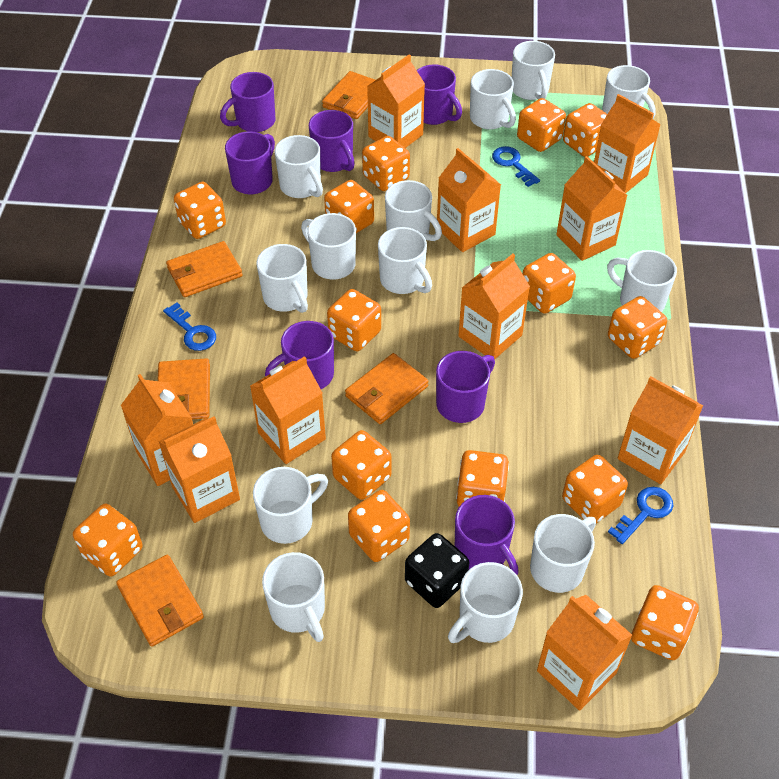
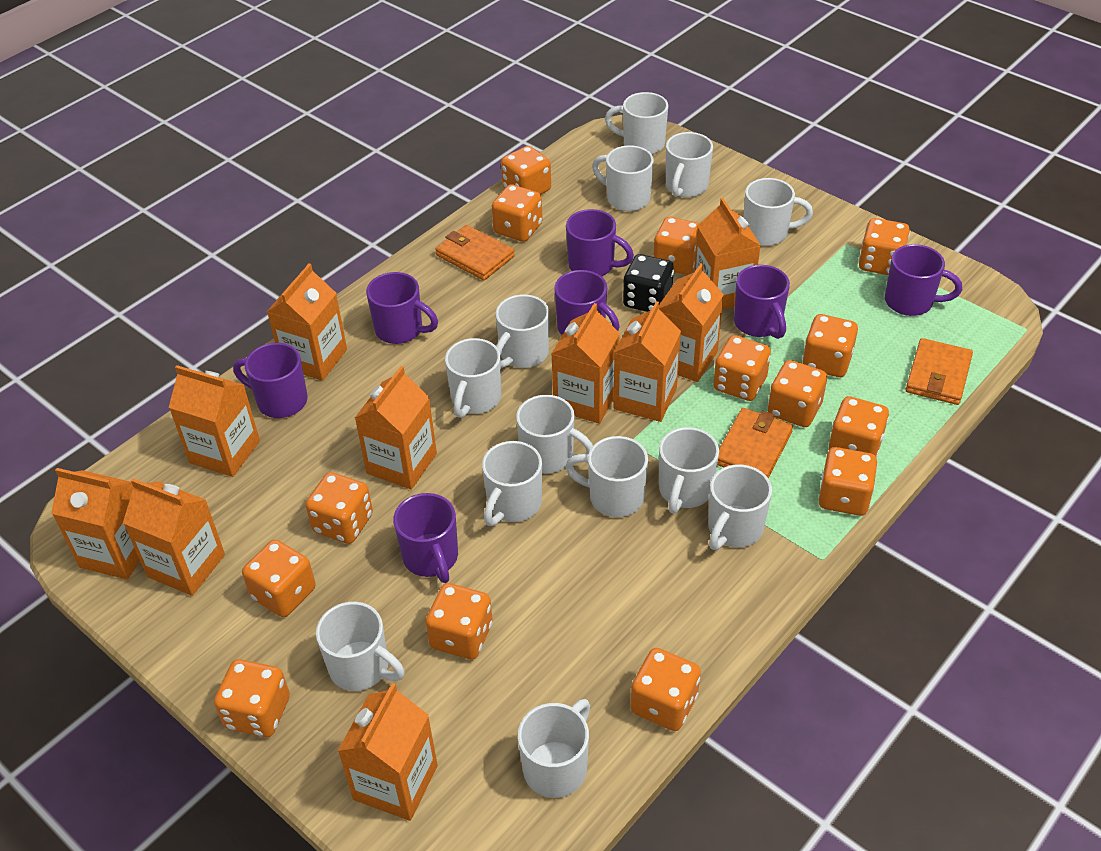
blue key: 3 -> 0
orange wallet: 5 -> 3

